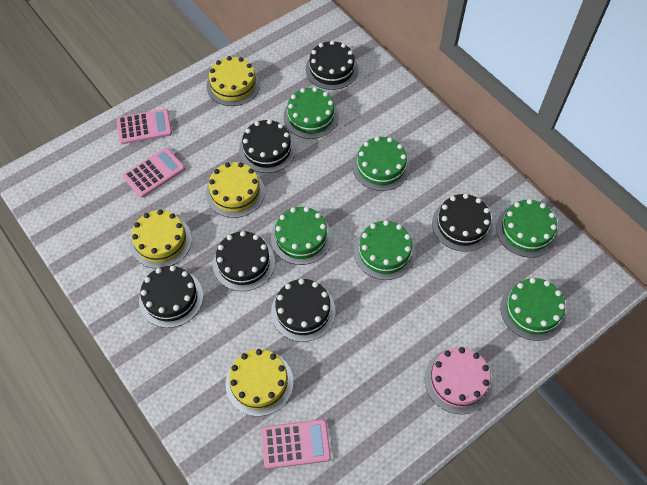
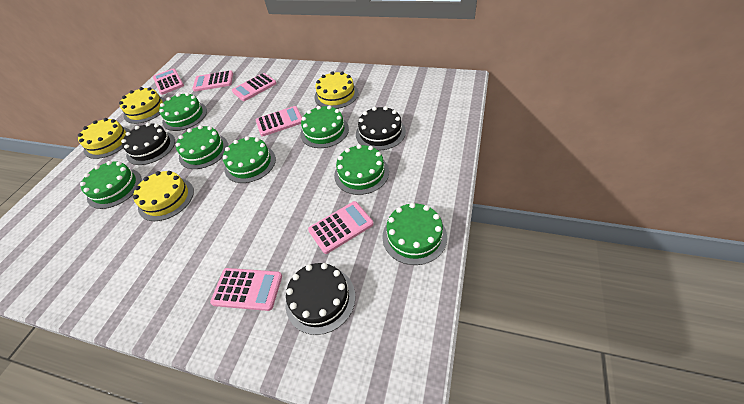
black cake: 6 -> 3
green cake: 6 -> 7
pink cake: 1 -> 0
pink calculator: 3 -> 6

